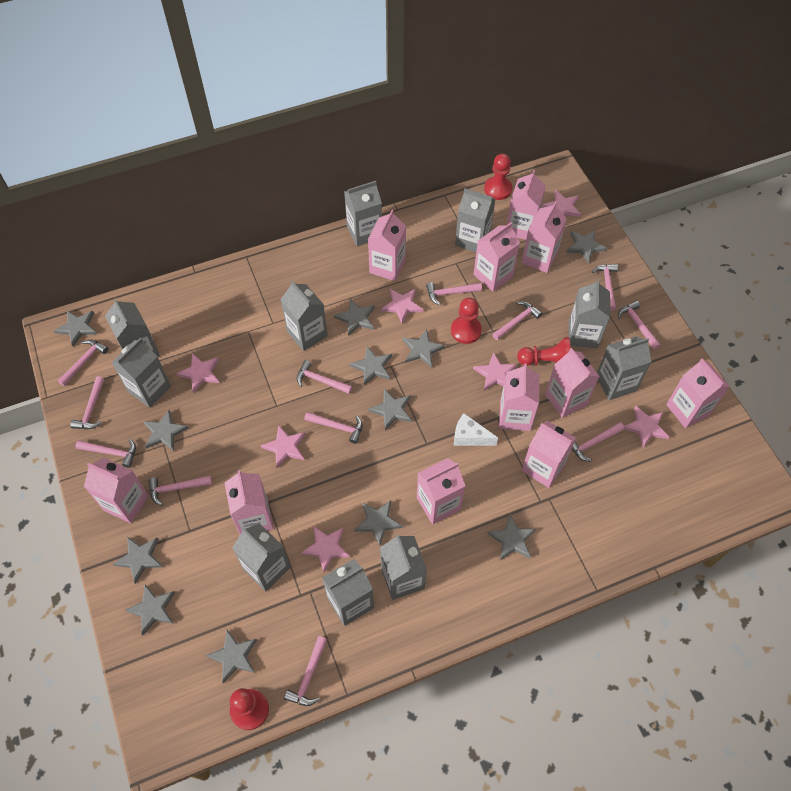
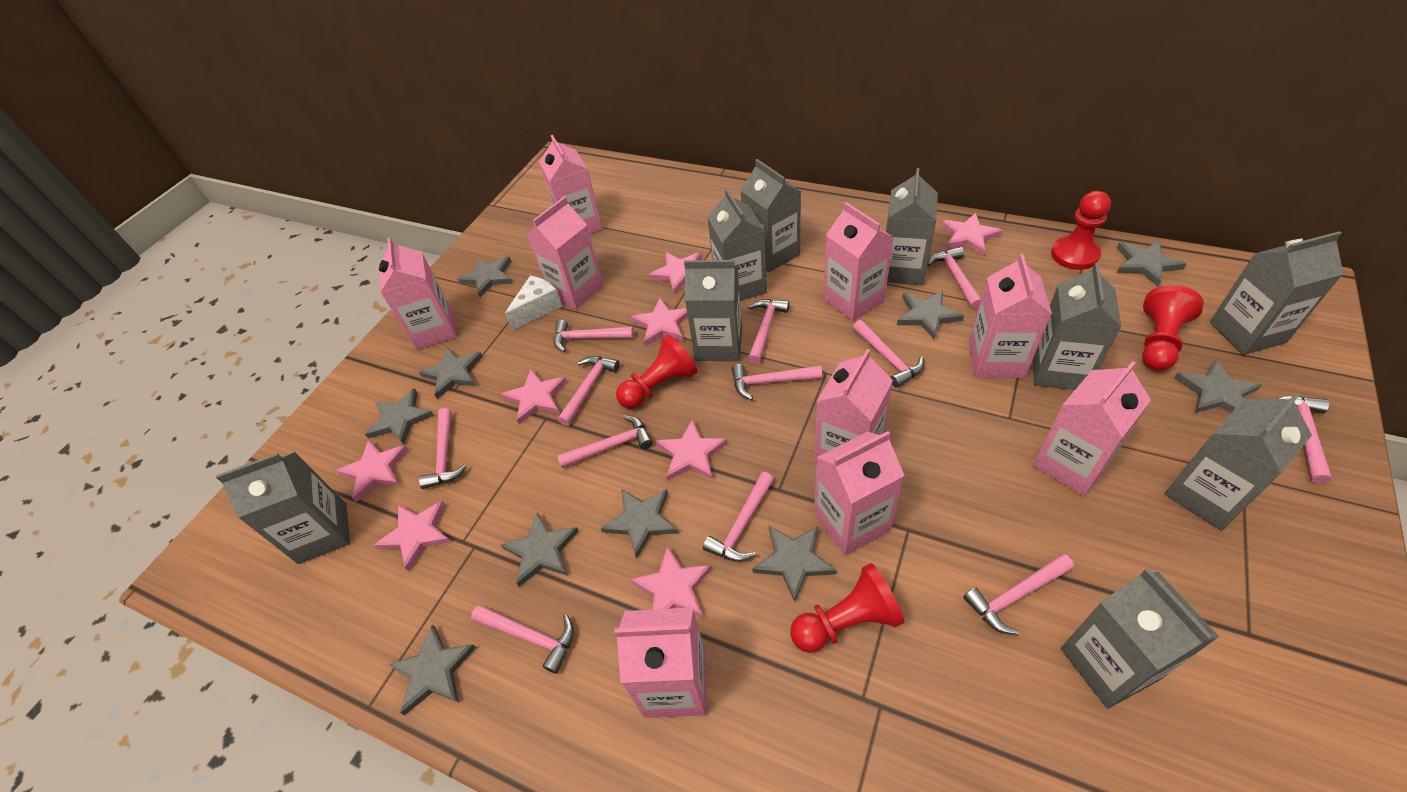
grey carton: 10 -> 9
grey star: 12 -> 10
pink carton: 11 -> 9
pink star: 7 -> 8

